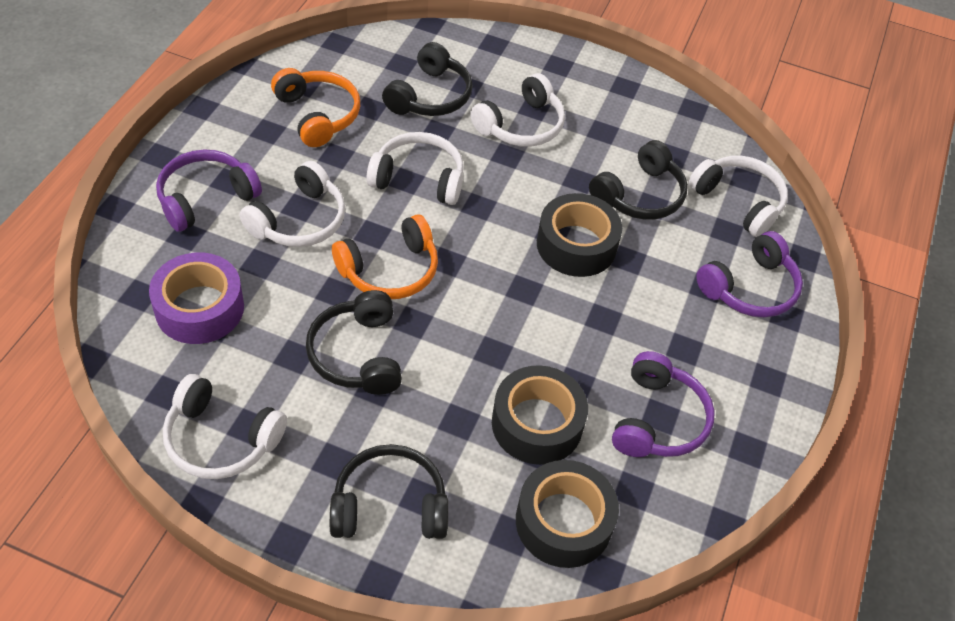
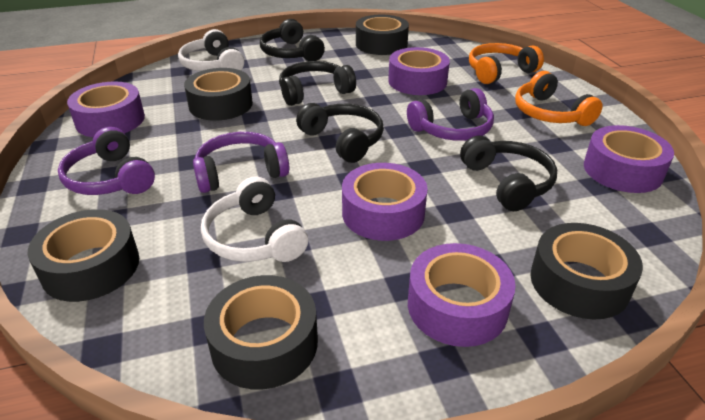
black tape: 3 -> 5
purple tape: 1 -> 5
white headphones: 5 -> 2

